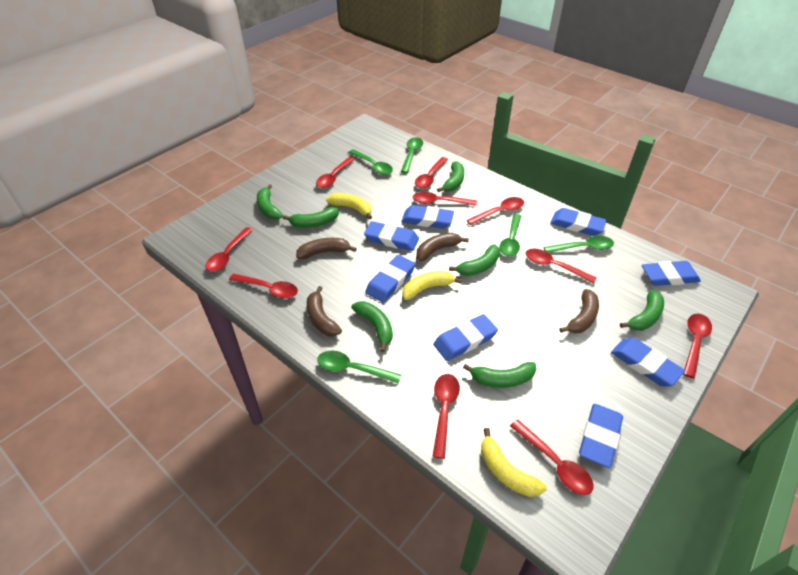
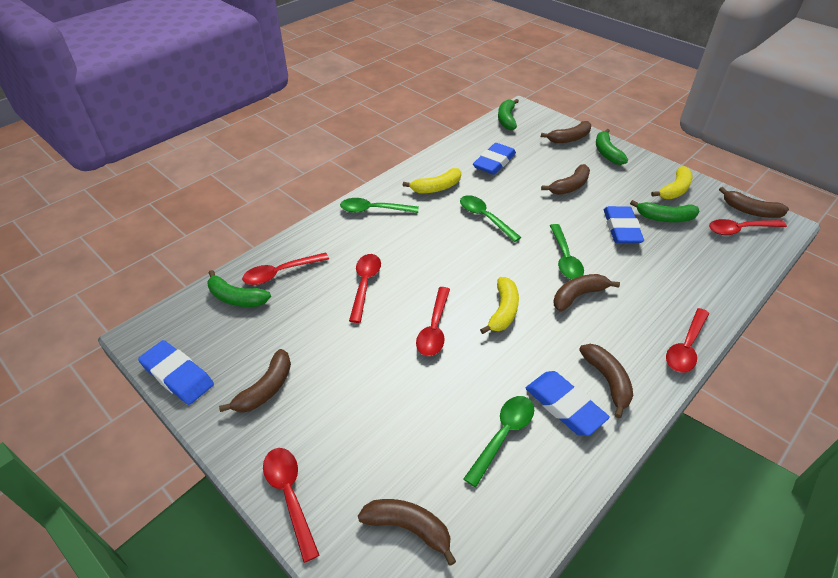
blue eraser: 8 -> 4
brown banana: 4 -> 7
green banana: 7 -> 4
green spoon: 5 -> 4
red spoon: 10 -> 6

